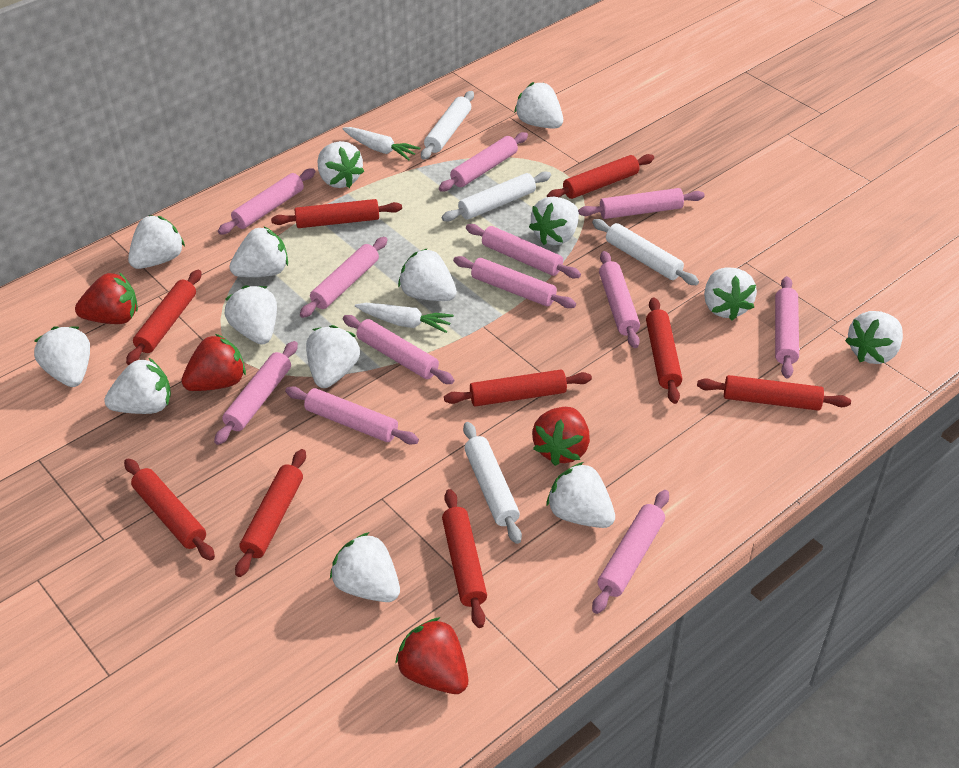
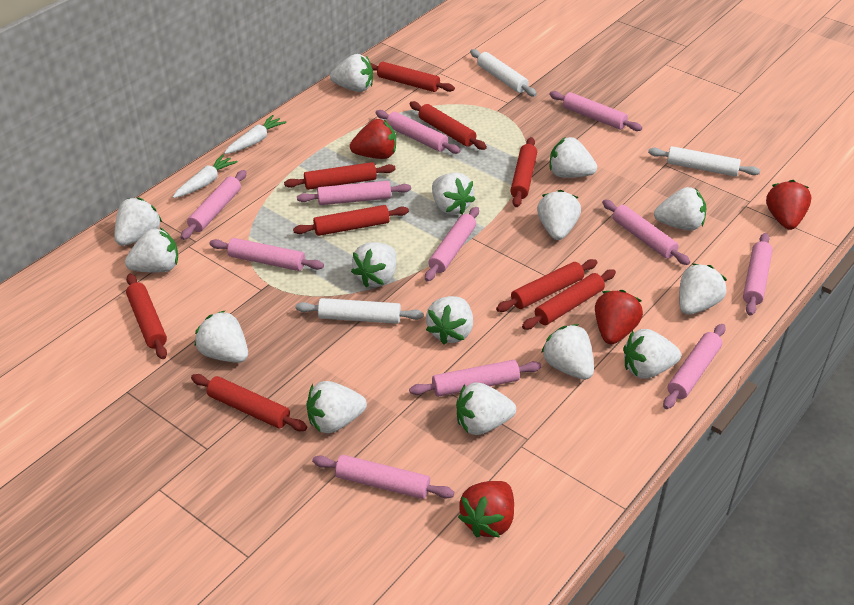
pink rolling pin: 12 -> 11
white rolling pin: 4 -> 3
white strawberry: 14 -> 15

